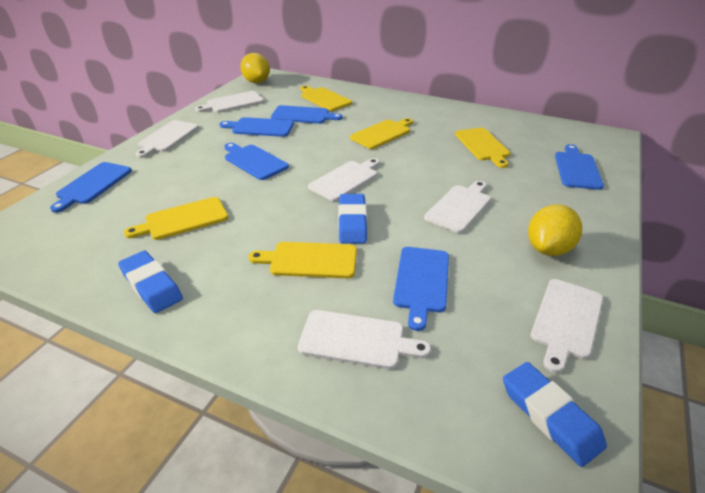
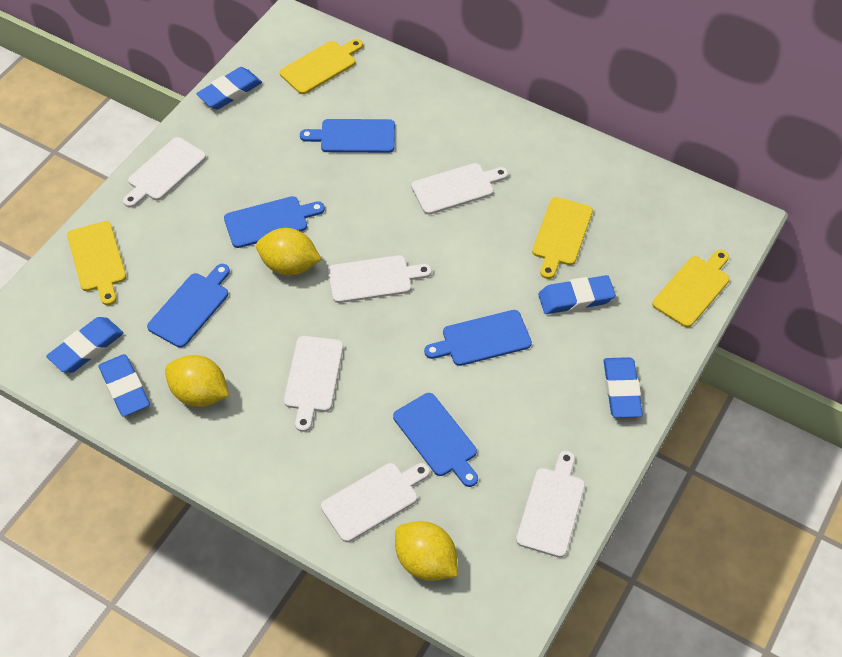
blue cutting board: 6 -> 5
blue eraser: 3 -> 5
yellow cutting board: 5 -> 4
yellow lemon: 2 -> 3

